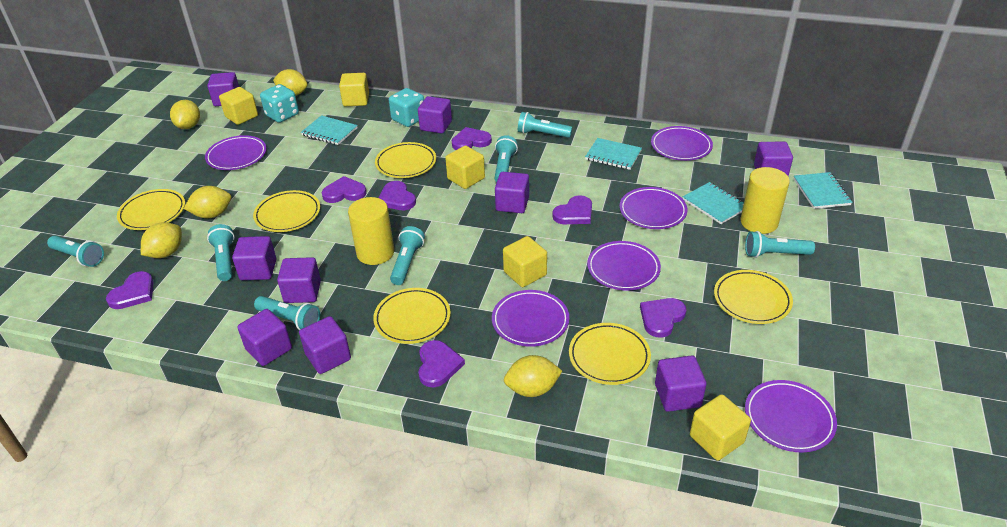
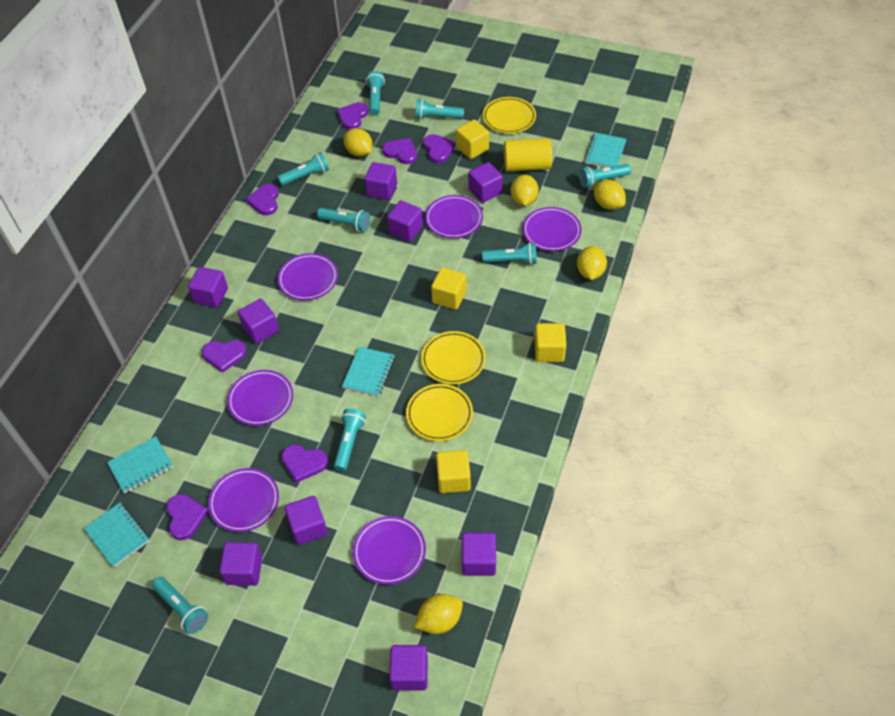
turquoise dice: 2 -> 0
turquoise flashlight: 7 -> 8
yellow cube: 5 -> 4
yellow cylinder: 2 -> 1
yellow plate: 6 -> 3

